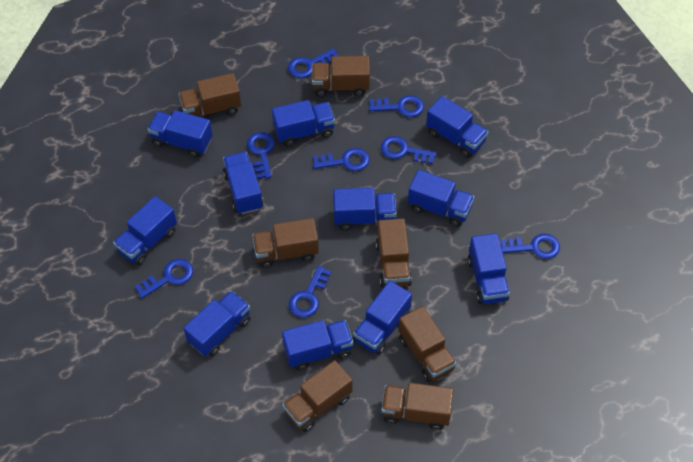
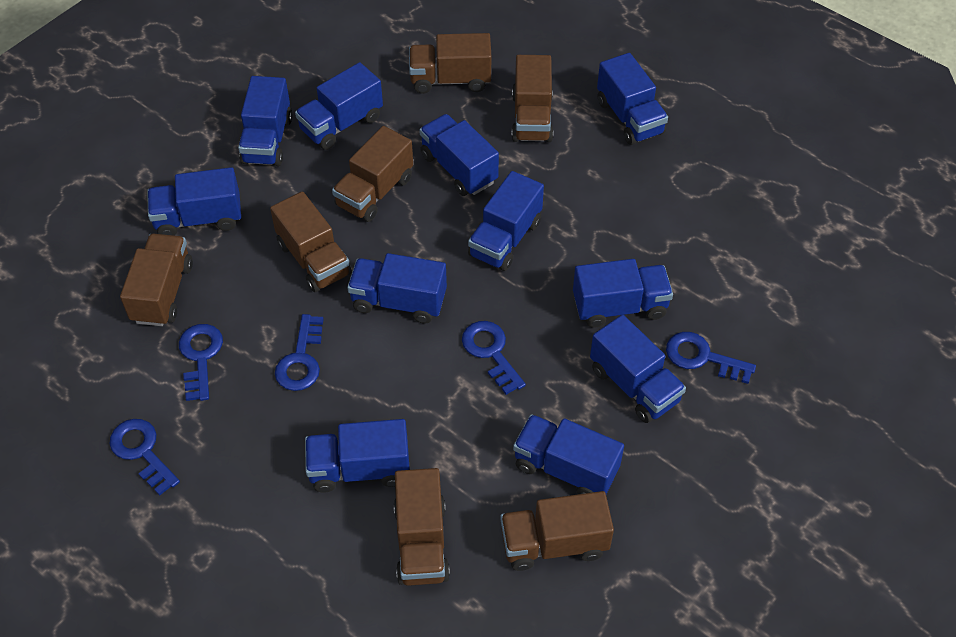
blue key: 8 -> 5

